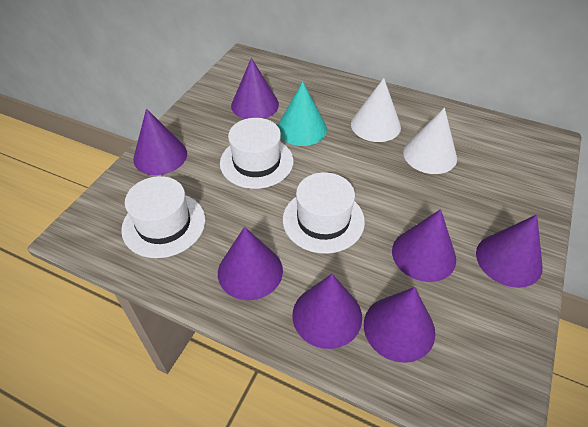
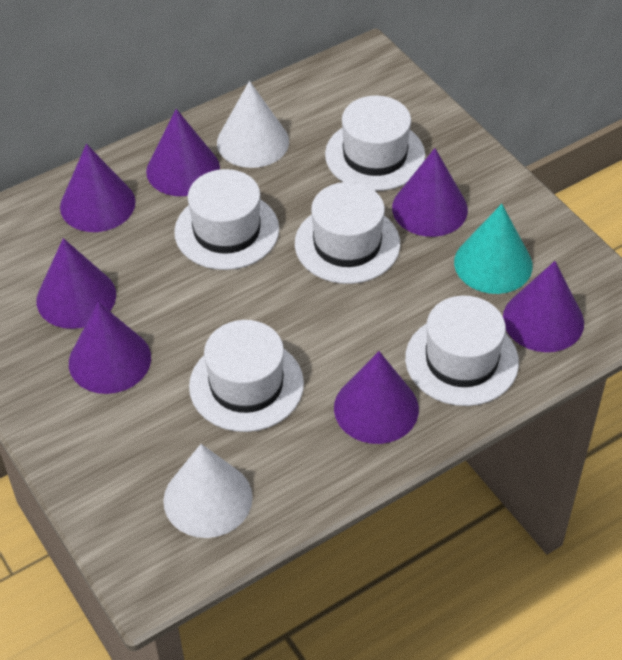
white hat: 3 -> 5

